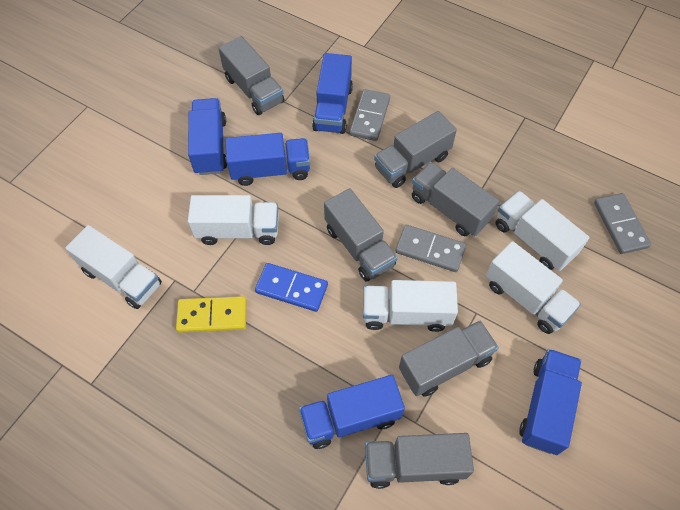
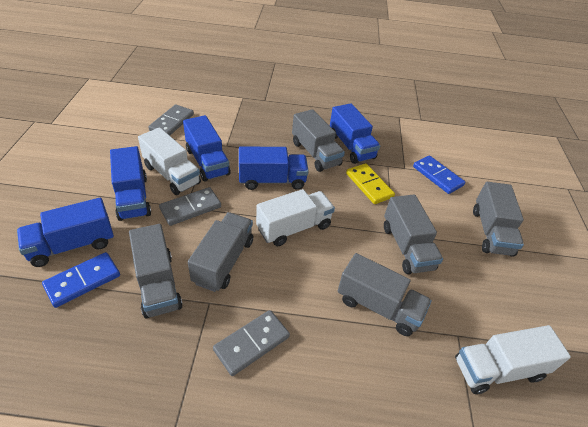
blue domino: 1 -> 2
white truck: 5 -> 3

